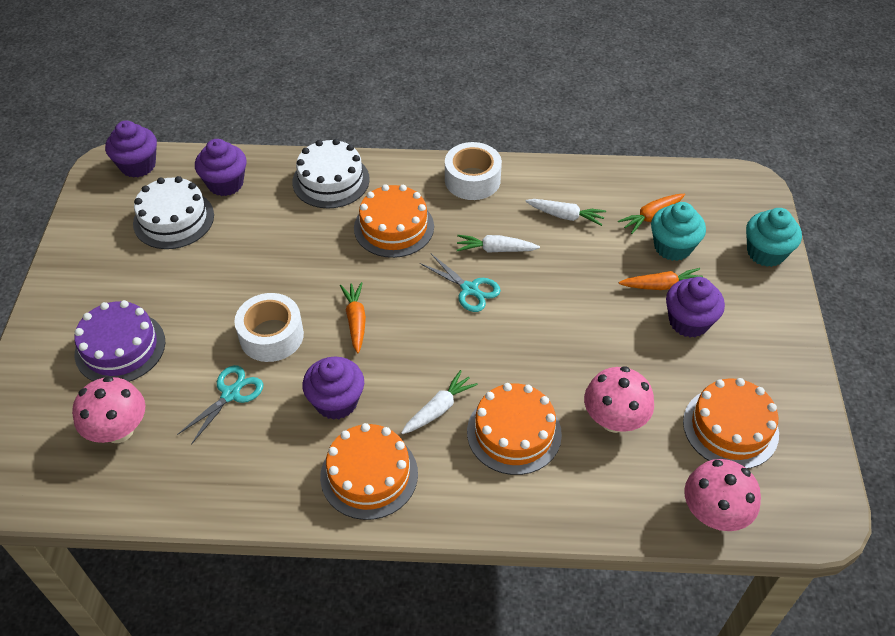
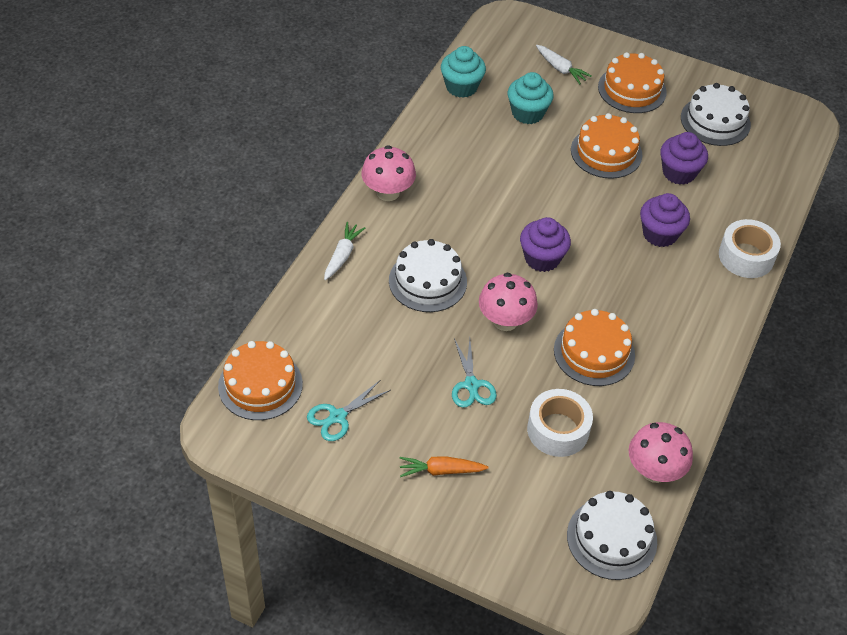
orange carrot: 3 -> 1
purple cake: 1 -> 0
purple cupcake: 4 -> 3
white cake: 2 -> 3
white carrot: 3 -> 2

